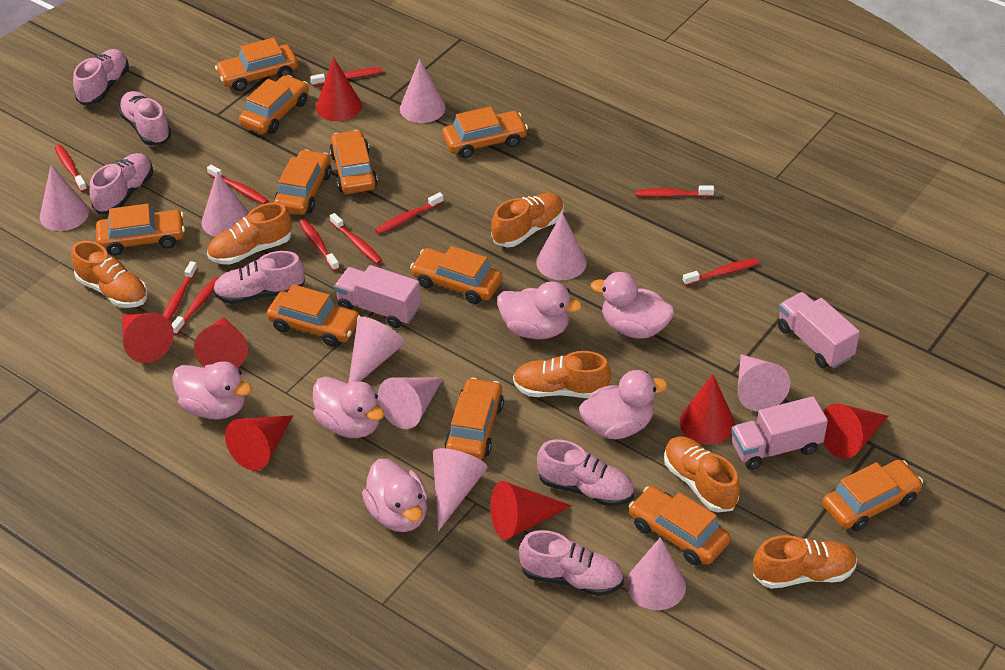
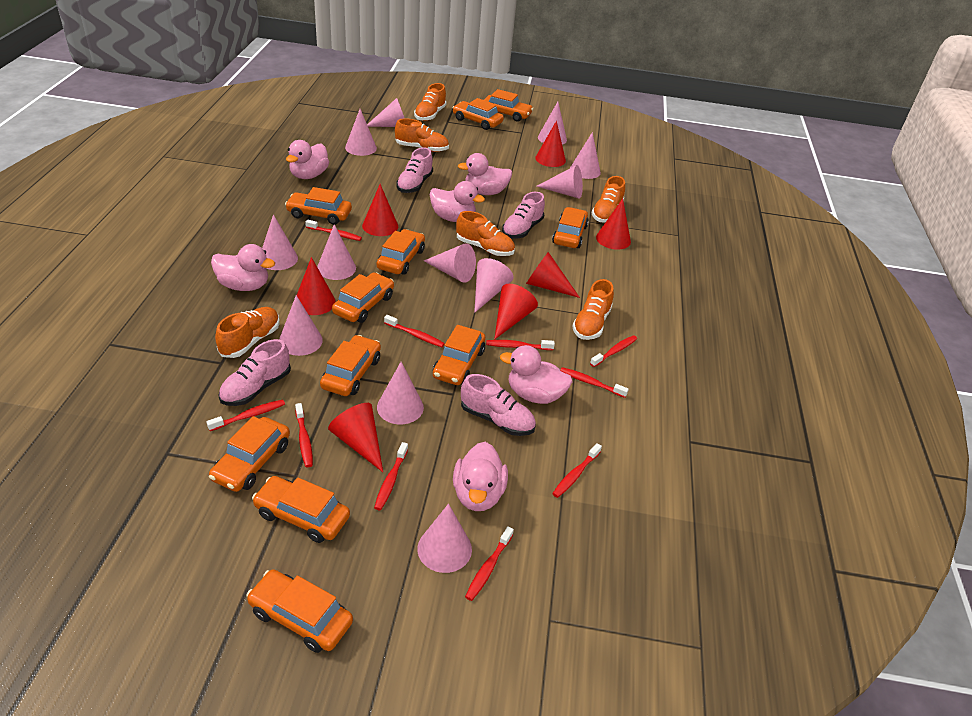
pink cone: 9 -> 12
pink shoe: 6 -> 4
pink truck: 3 -> 0

